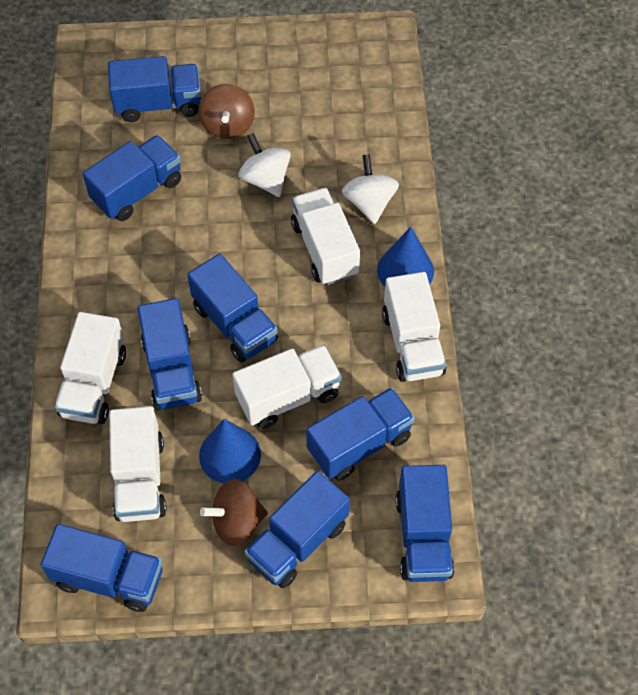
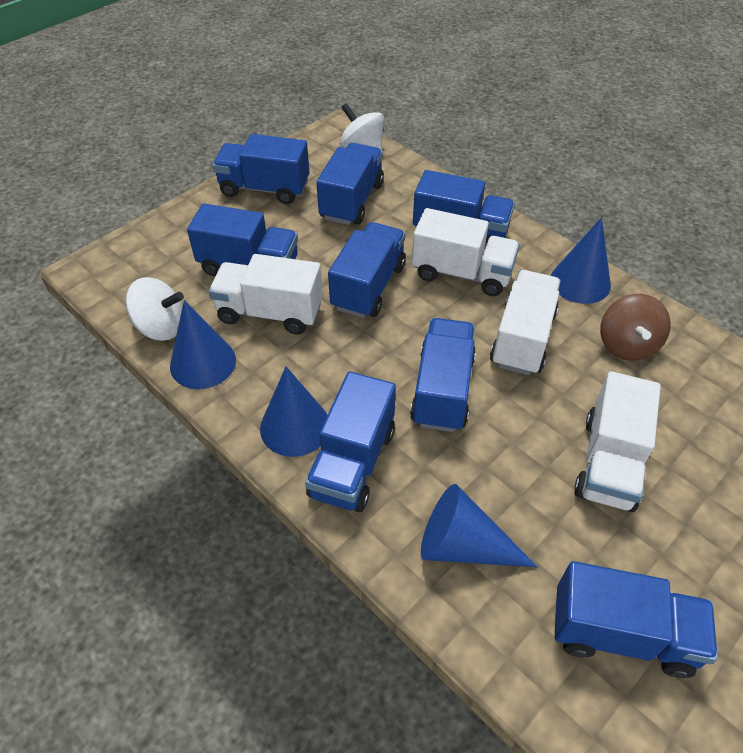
blue cone: 2 -> 4
brown spinning top: 2 -> 1
white truck: 5 -> 4

